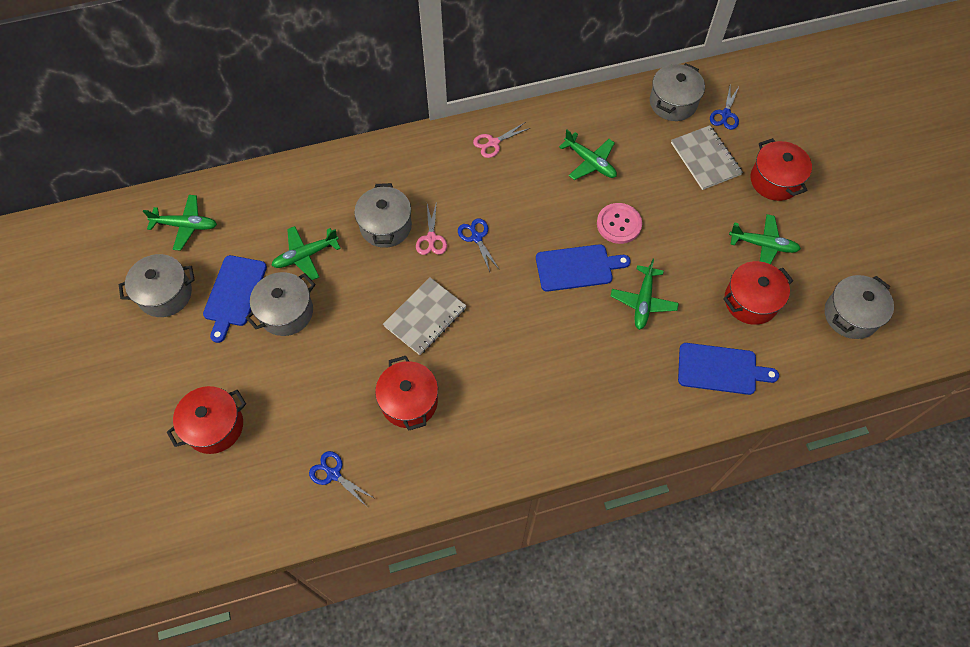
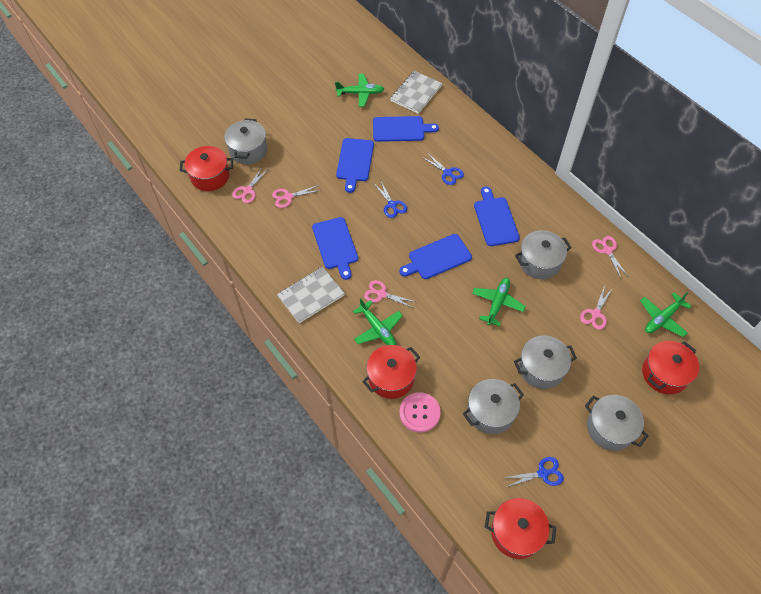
blue cutting board: 3 -> 5
green plane: 5 -> 4
pink scissors: 2 -> 5

